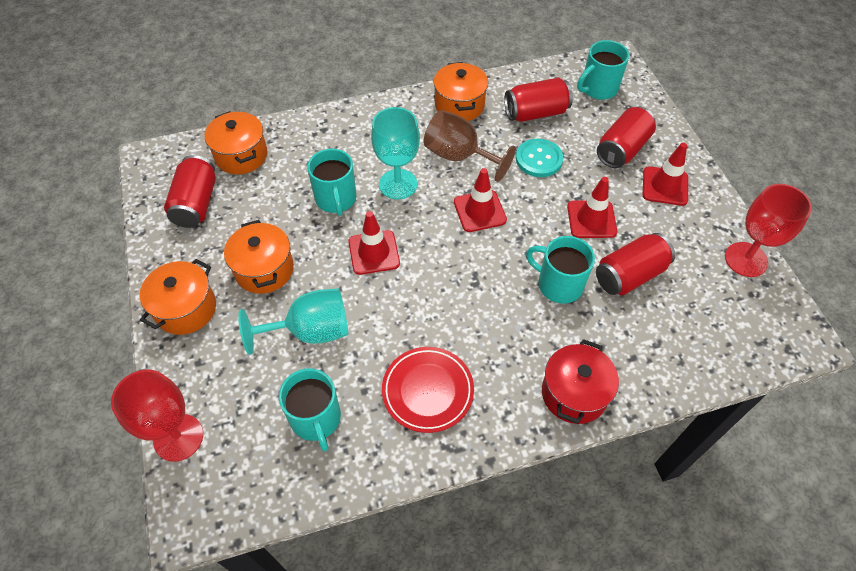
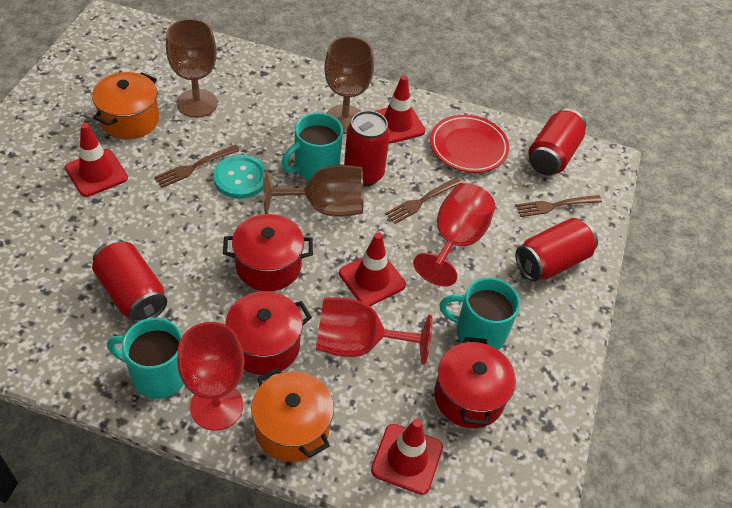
brown fork: 0 -> 3
brown goblet: 1 -> 3
orange pot: 4 -> 2
red goblet: 2 -> 3
red pot: 1 -> 3
turquoise goblet: 2 -> 0
turquoise mug: 4 -> 3

